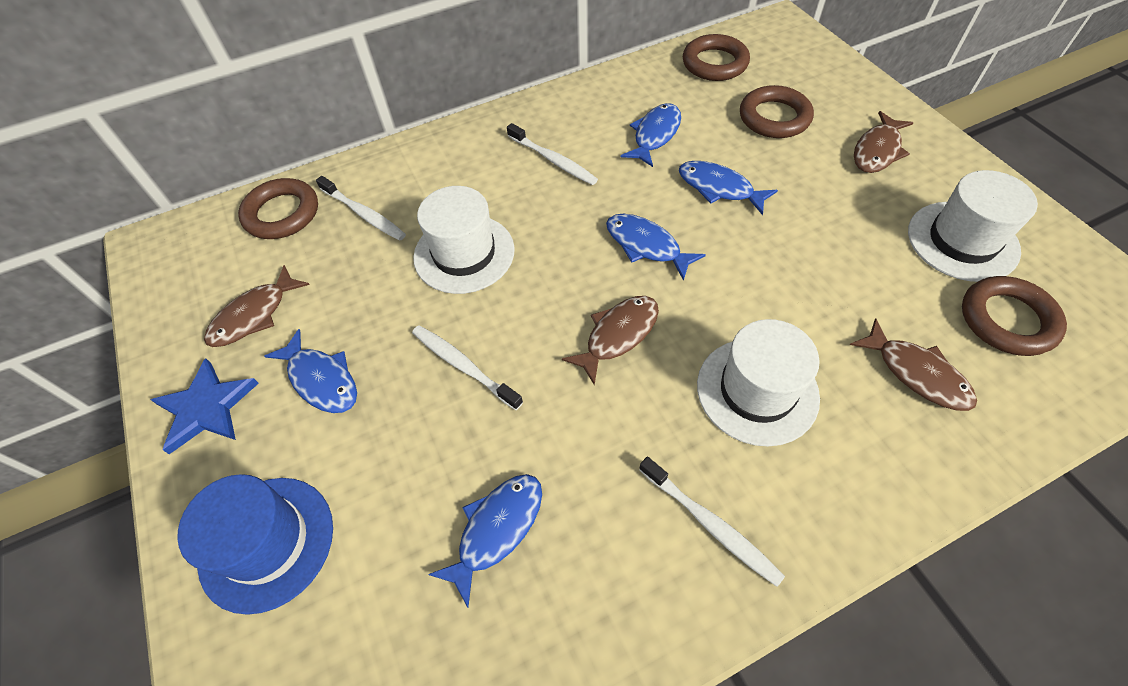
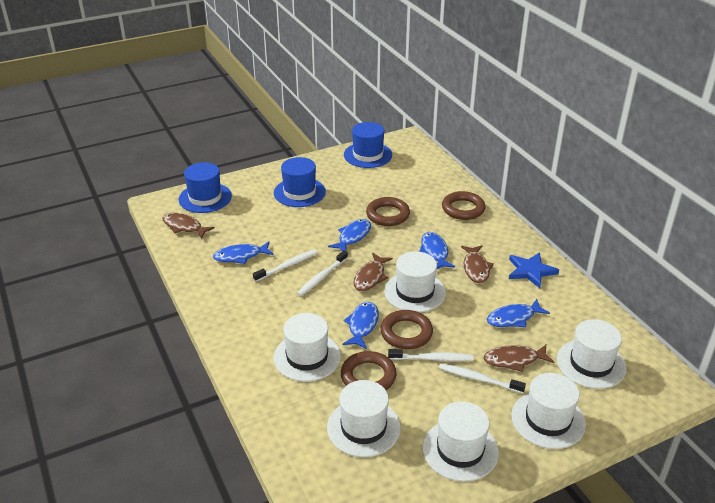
blue hat: 1 -> 3
white hat: 3 -> 6

